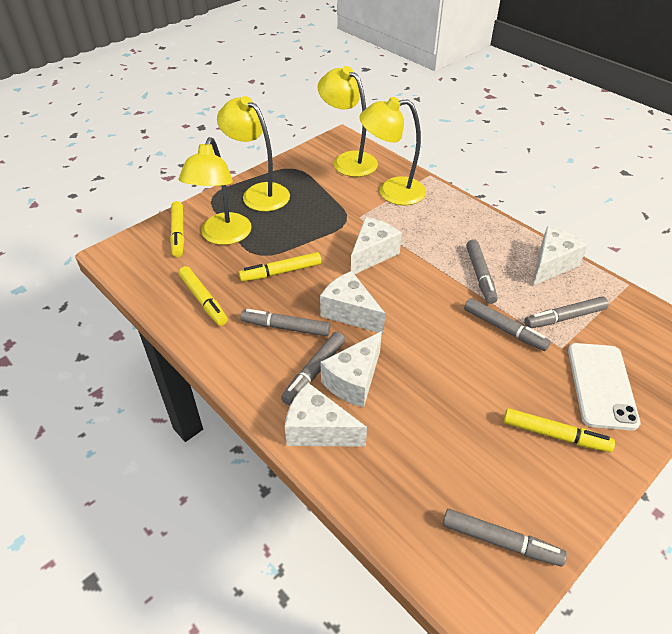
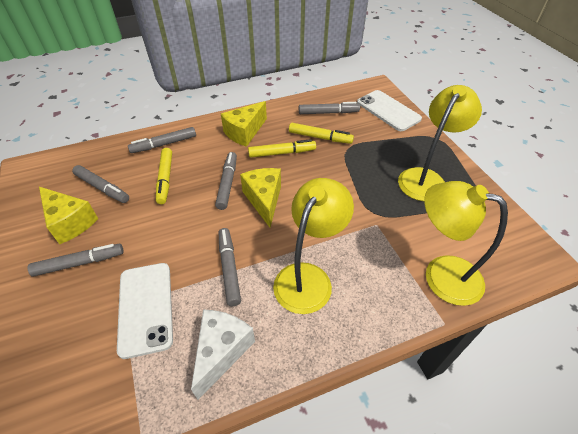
white cheese: 5 -> 1
white phone: 1 -> 2
yellow cheese: 0 -> 3
yellow lamp: 4 -> 3
yellow marker: 4 -> 3

